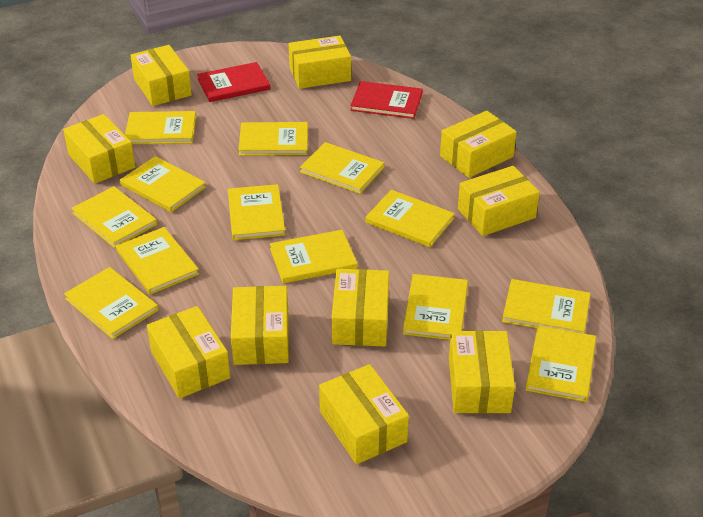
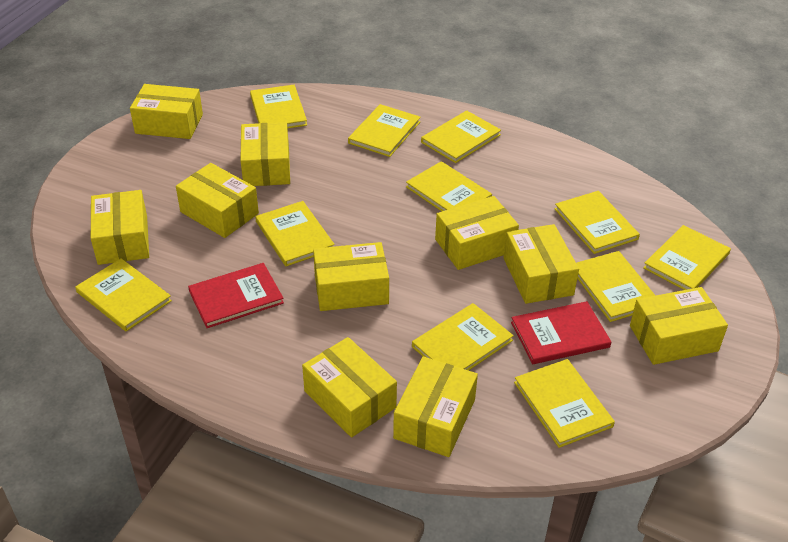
yellow book: 13 -> 11

